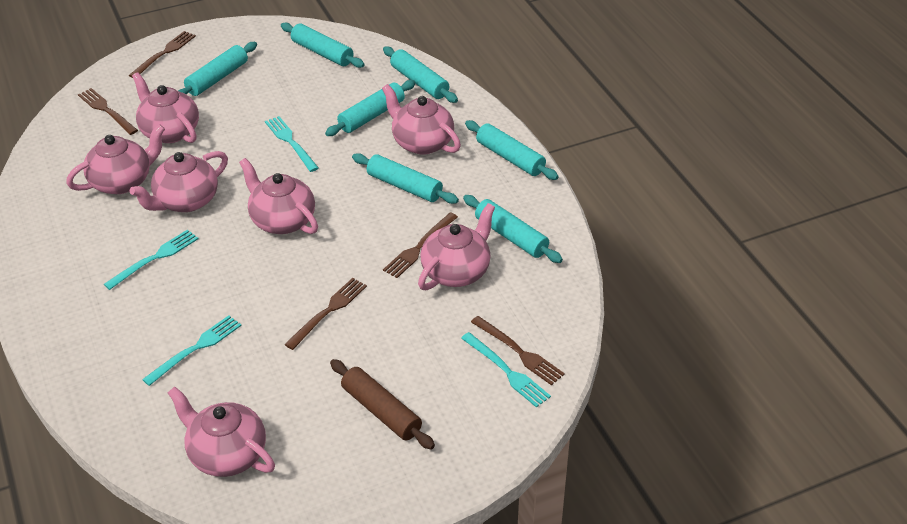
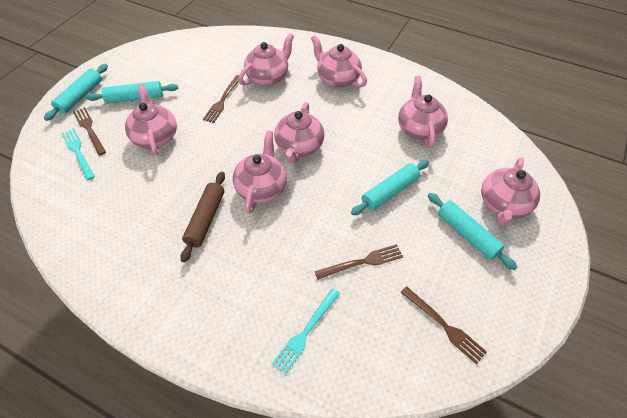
brown fork: 5 -> 4
turquoise fork: 4 -> 2
turquoise rolling pin: 7 -> 4

